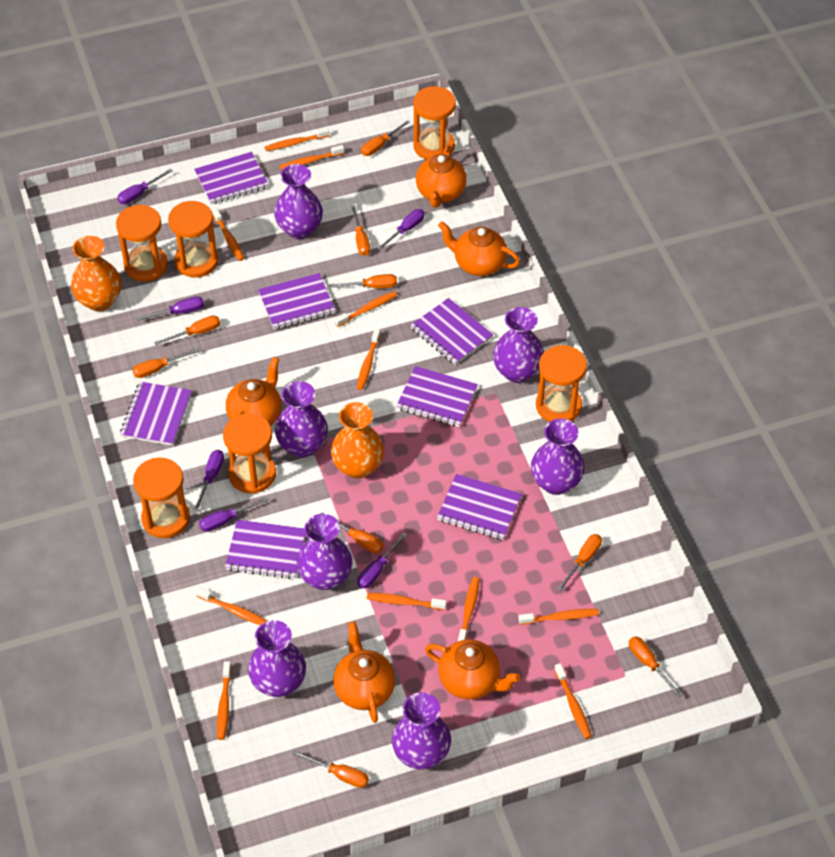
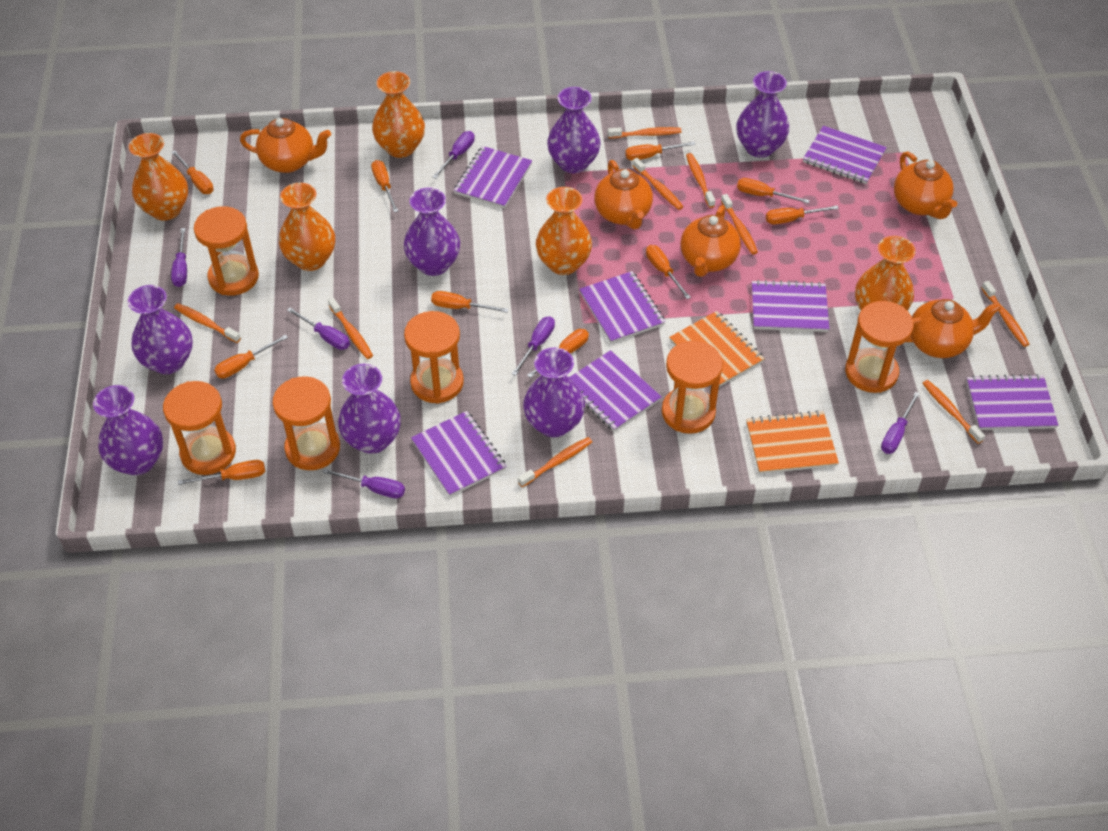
orange notebook: 0 -> 2
orange screwdriver: 9 -> 10
orange toothbrush: 11 -> 9
orange vase: 2 -> 5

